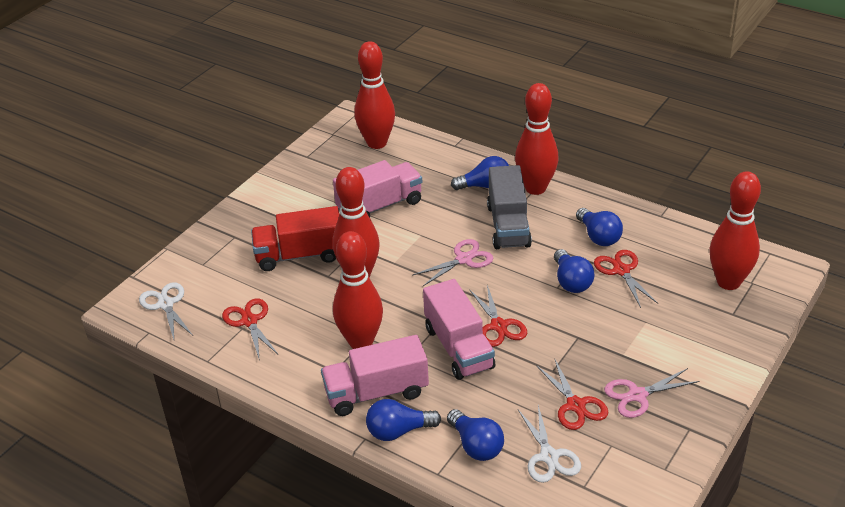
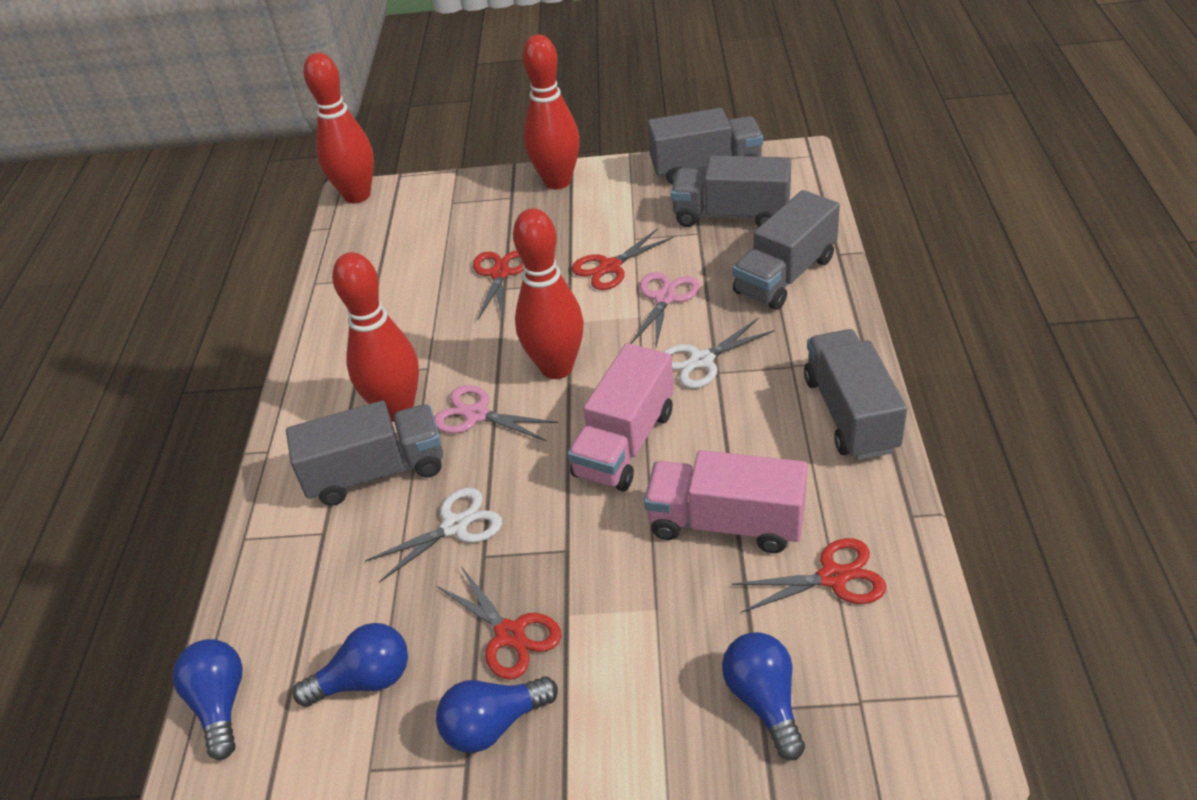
blue light bulb: 5 -> 4
grey truck: 1 -> 5
pink truck: 3 -> 2
red bowling pin: 5 -> 4
red truck: 1 -> 0

